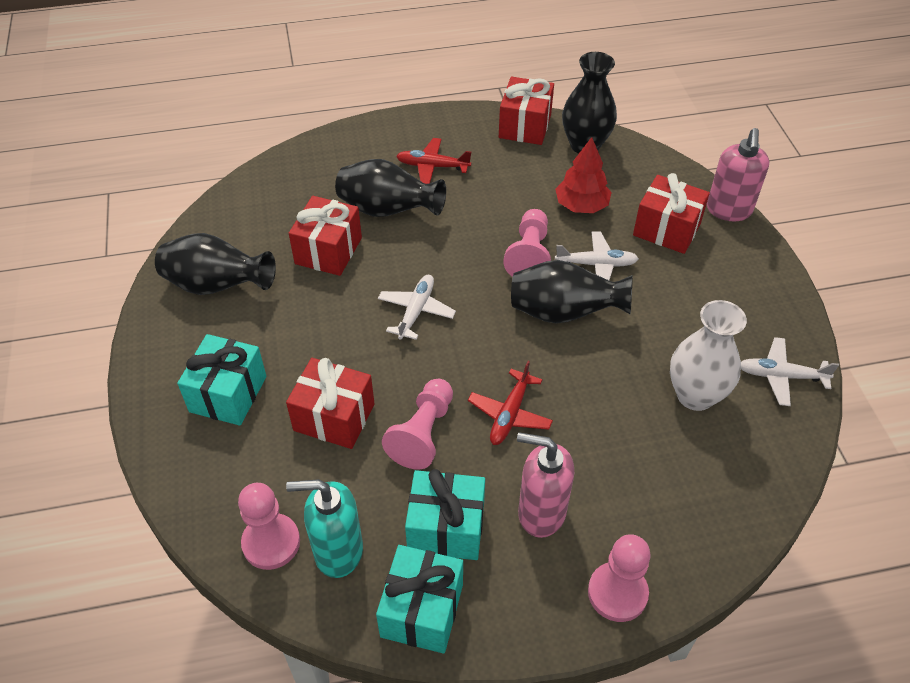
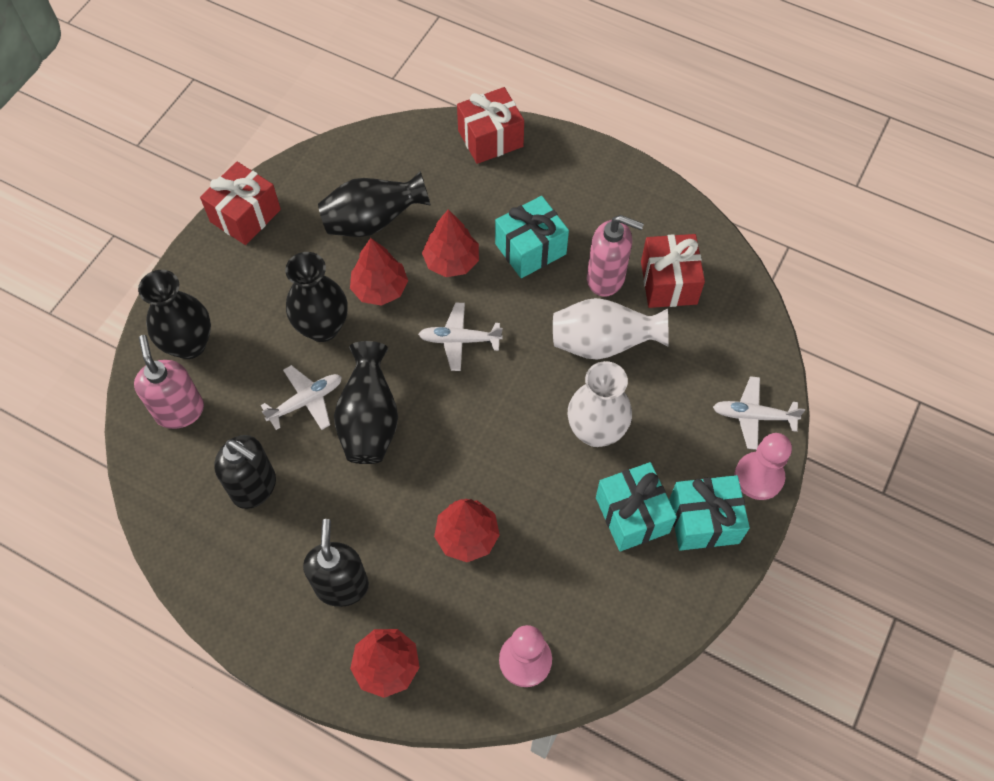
black soap dispenser: 0 -> 2
pink pawn: 4 -> 2
red gift: 4 -> 3
red plane: 2 -> 0
red tree: 1 -> 4
turquoise soap dispenser: 1 -> 0
white vase: 1 -> 2

